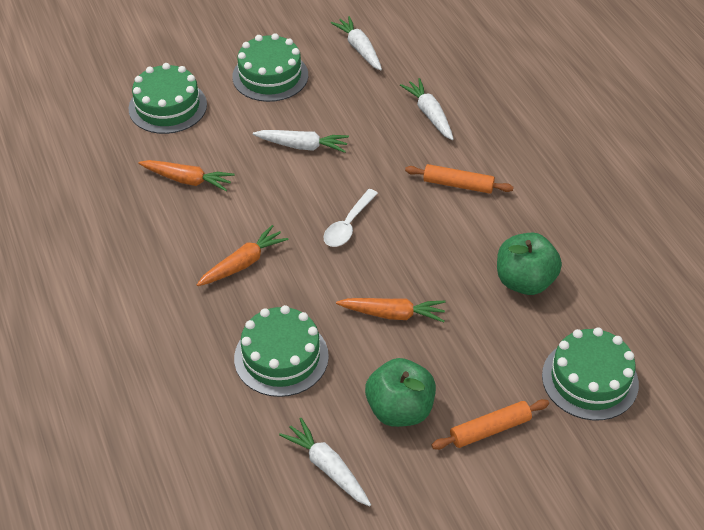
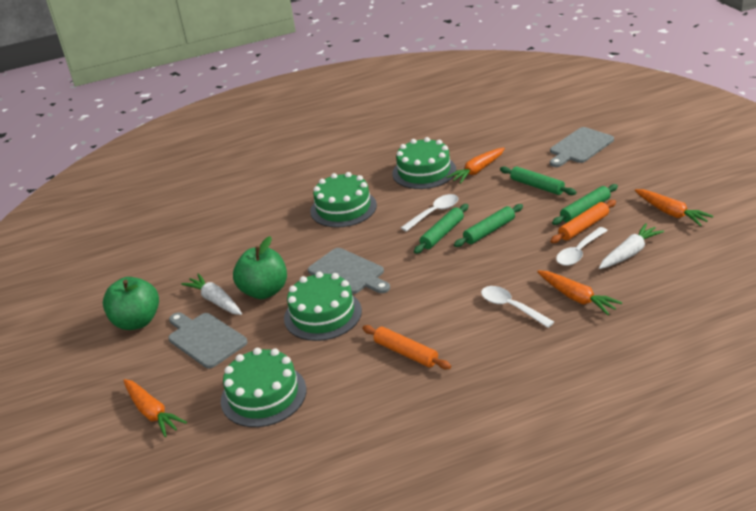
green rolling pin: 0 -> 4
grey cutting board: 0 -> 3
orange carrot: 3 -> 4
white carrot: 4 -> 2
white spoon: 1 -> 3

